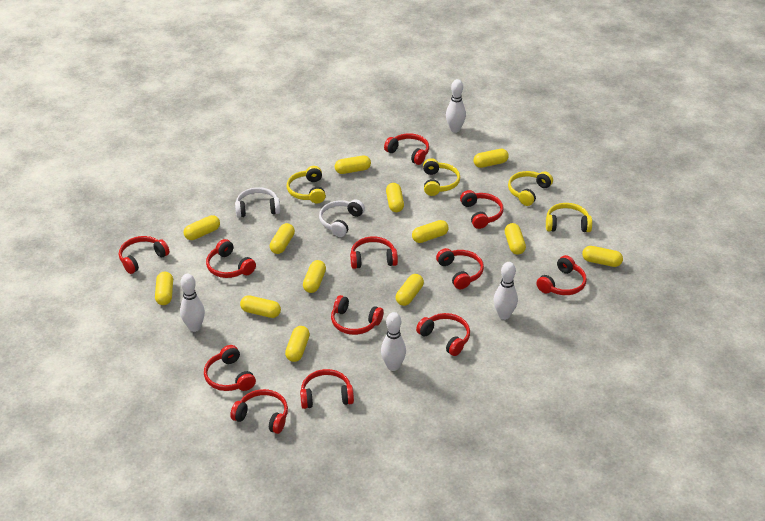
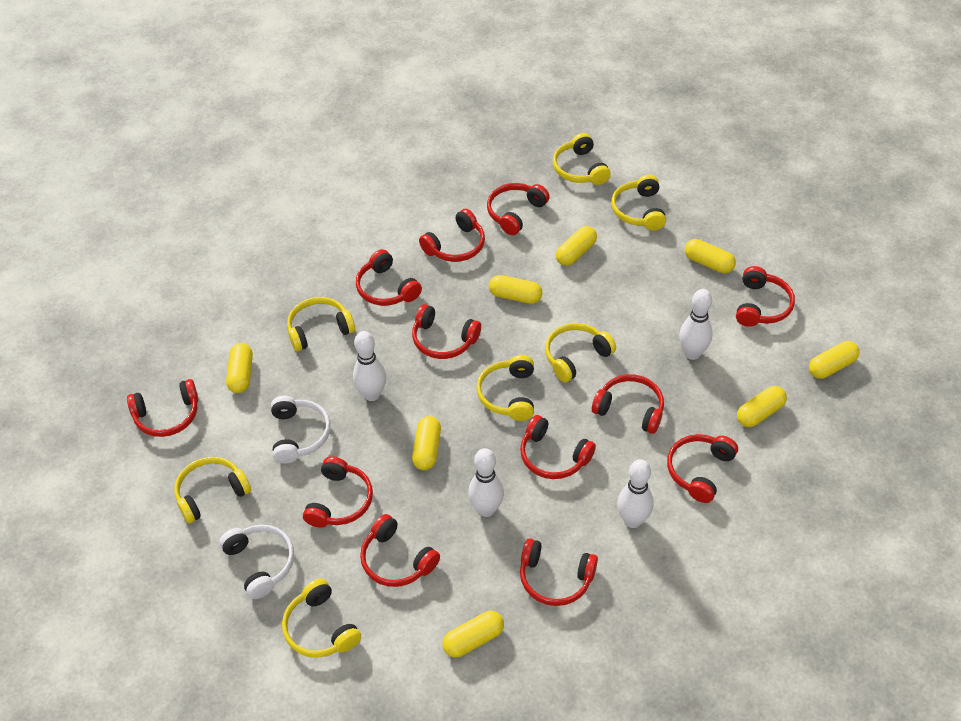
yellow capsule: 13 -> 8
yellow headphones: 4 -> 7

